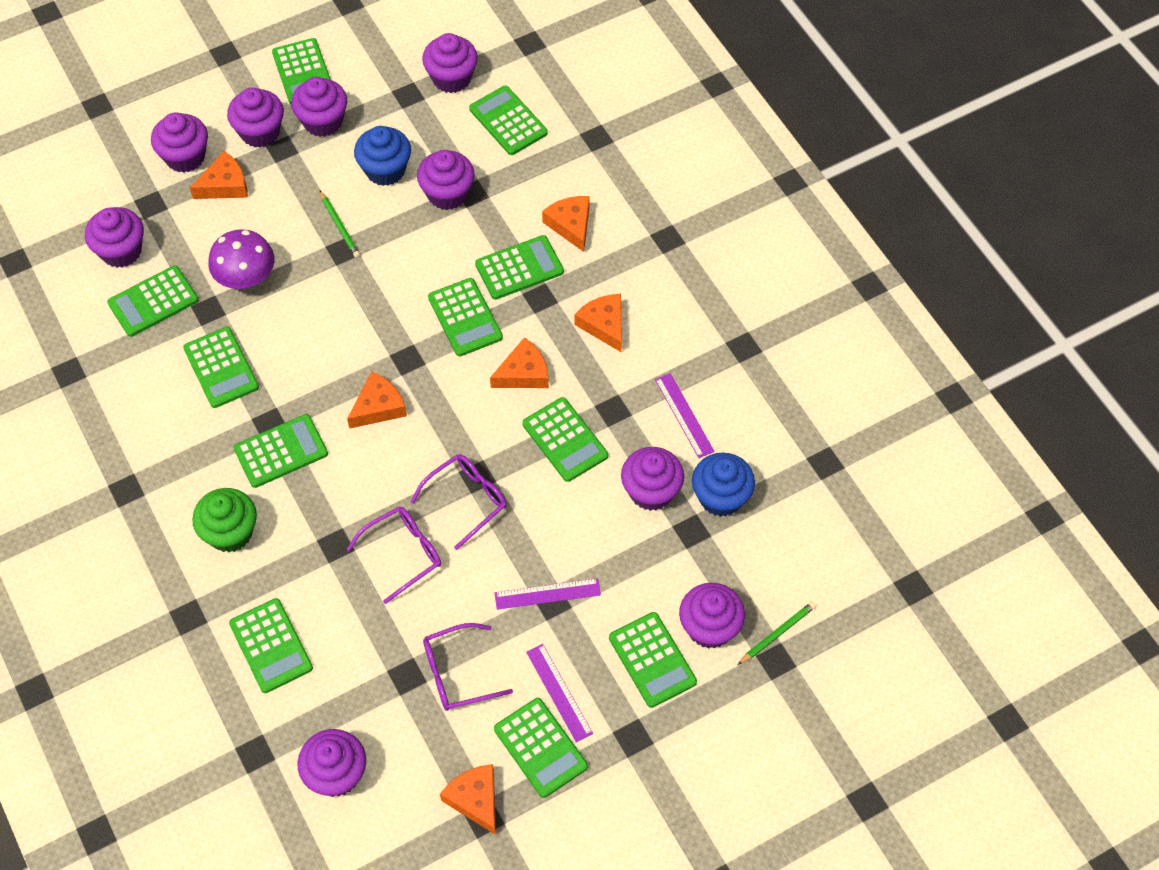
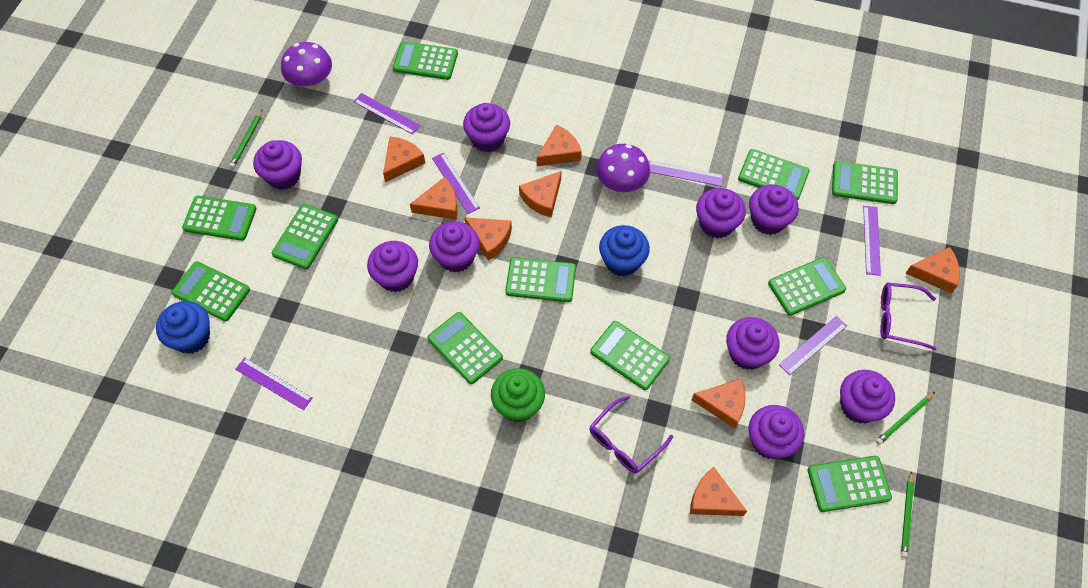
green pencil: 2 -> 3
orange cheese: 6 -> 8
purple glasses: 3 -> 2
purple mushroom: 1 -> 2
purple ruler: 3 -> 6

